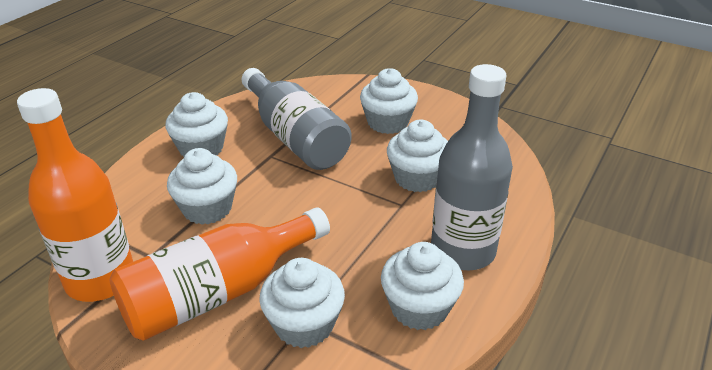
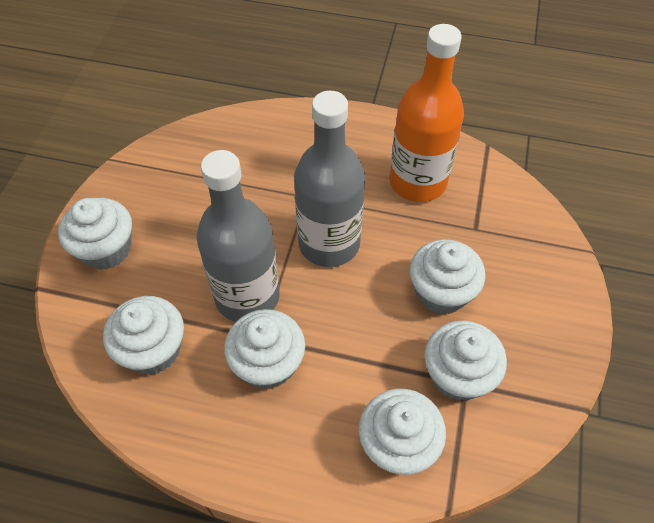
orange bottle: 2 -> 1

